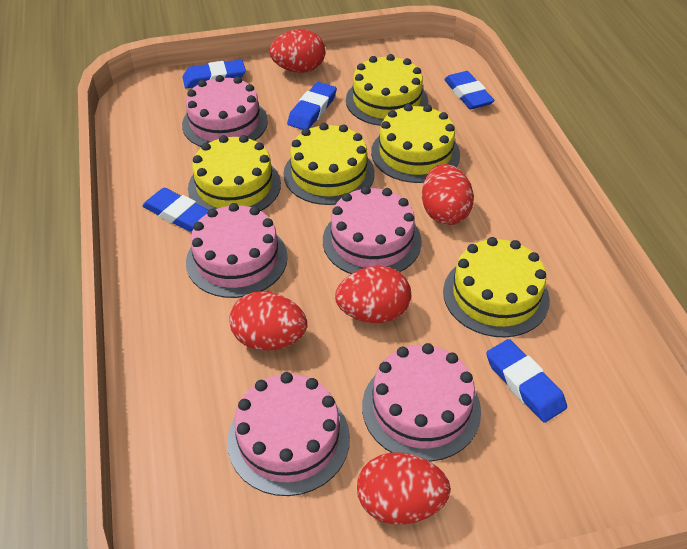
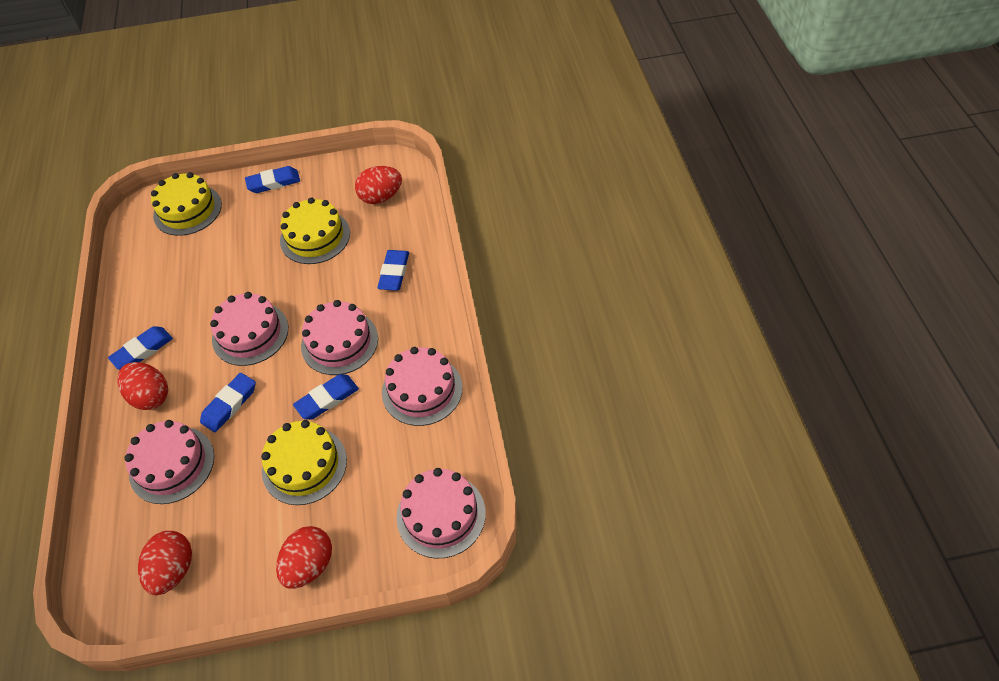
red egg: 5 -> 4
yellow cake: 5 -> 3

